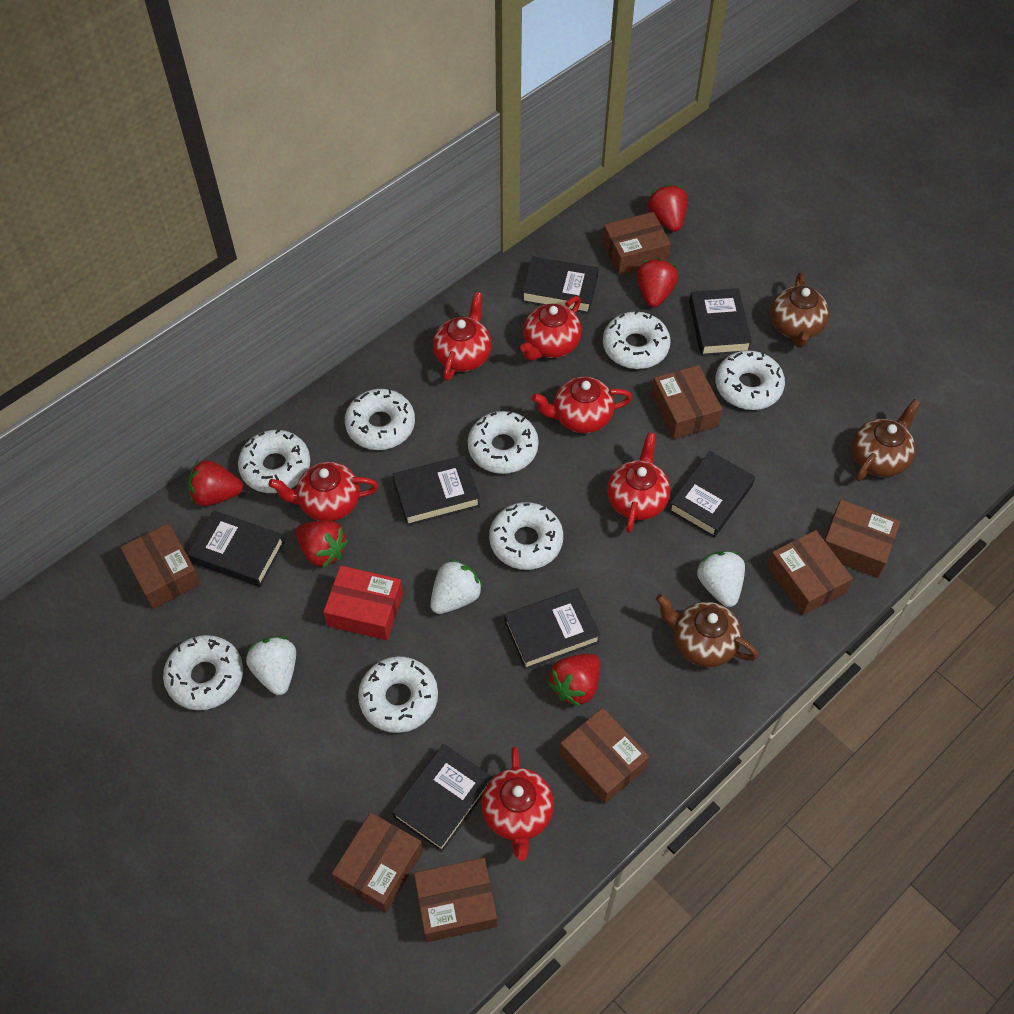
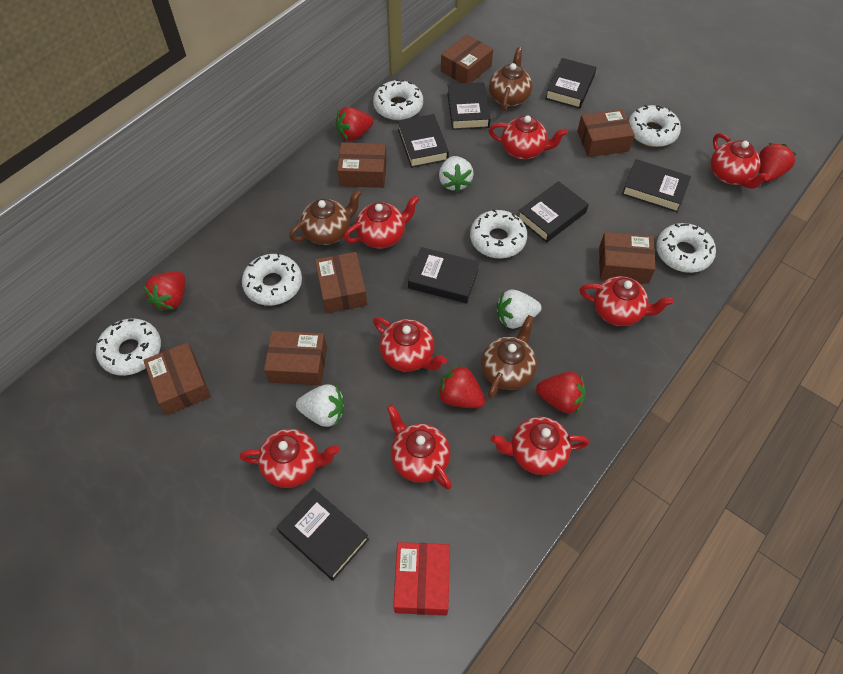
brown box: 8 -> 7
red teapot: 6 -> 8
white donut: 8 -> 6

